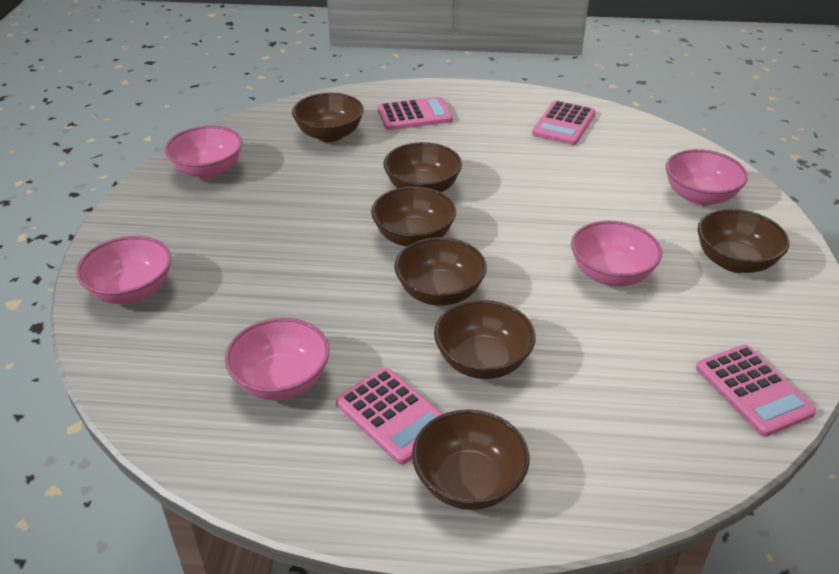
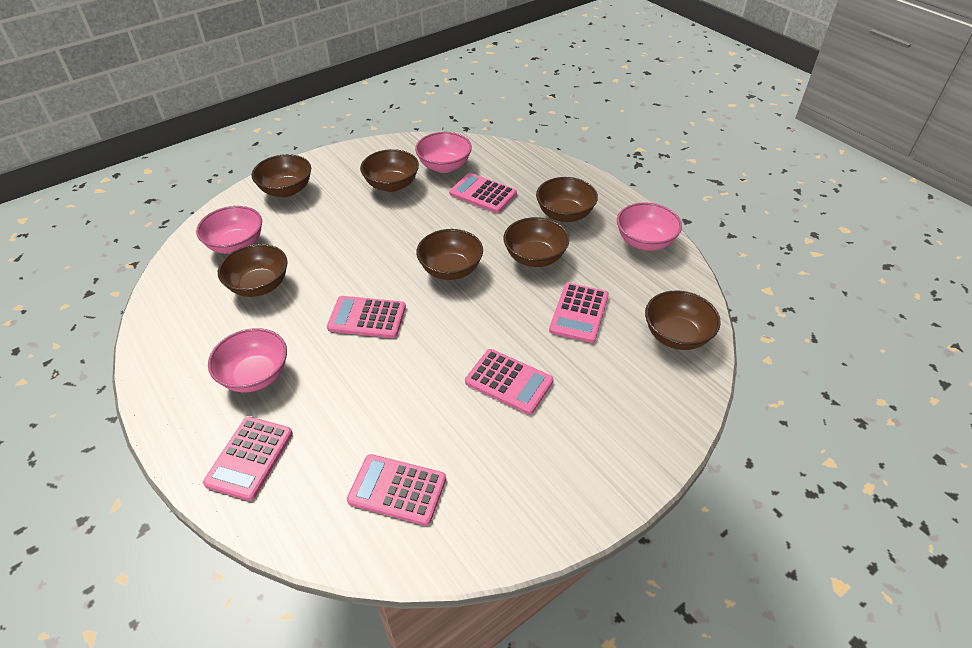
pink bowl: 5 -> 4
pink calculator: 4 -> 6

